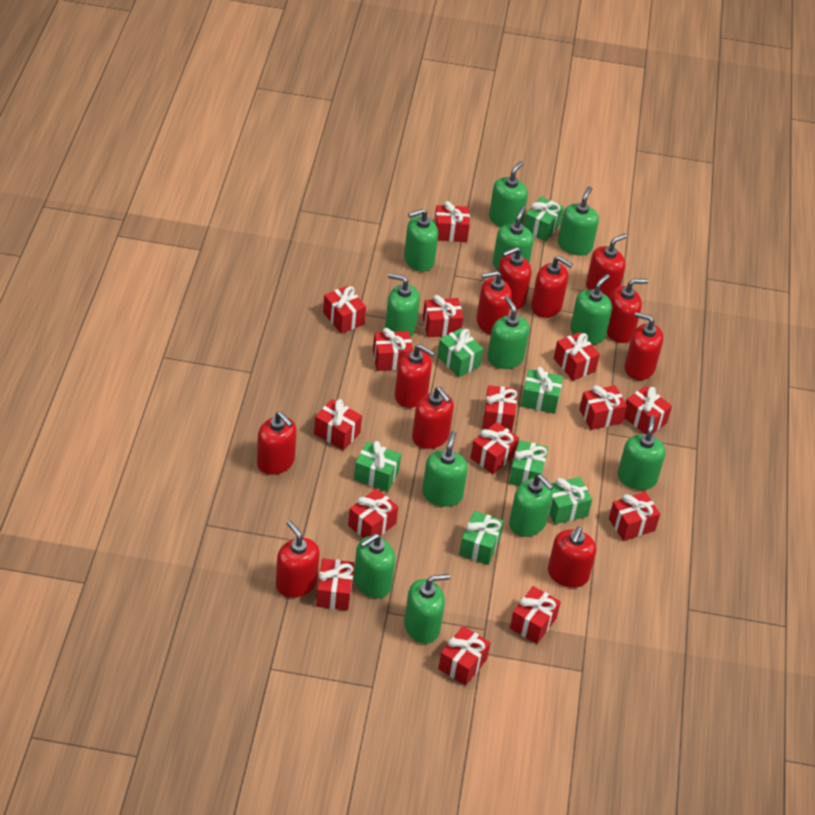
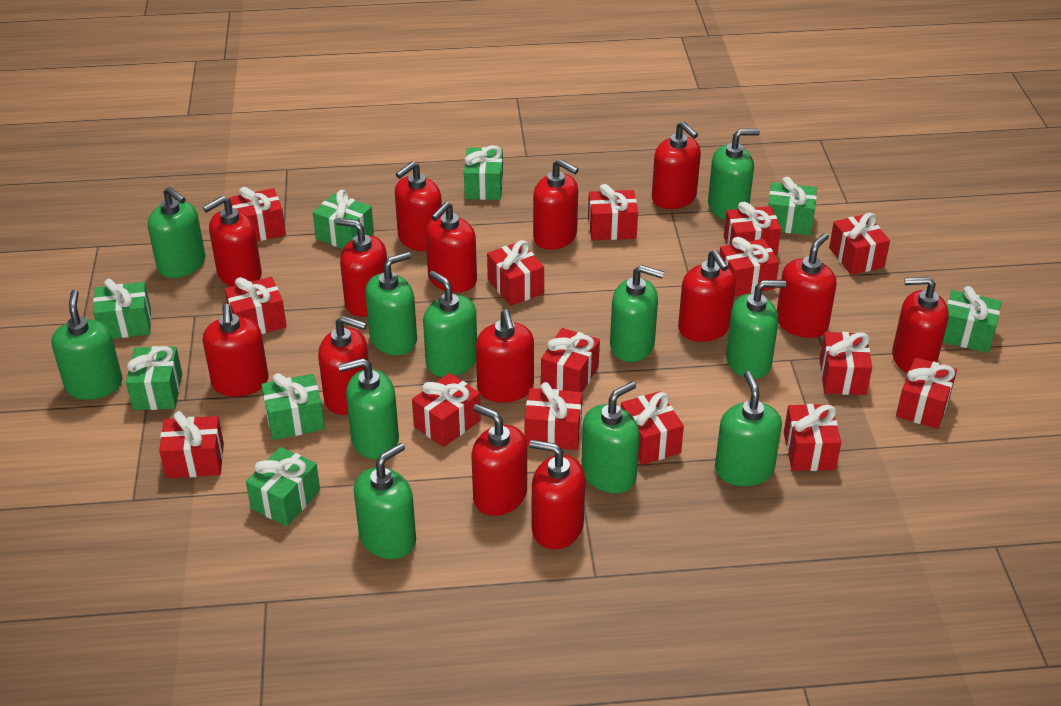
green gift: 7 -> 8
green soap dispenser: 12 -> 11
red soap dispenser: 11 -> 14

